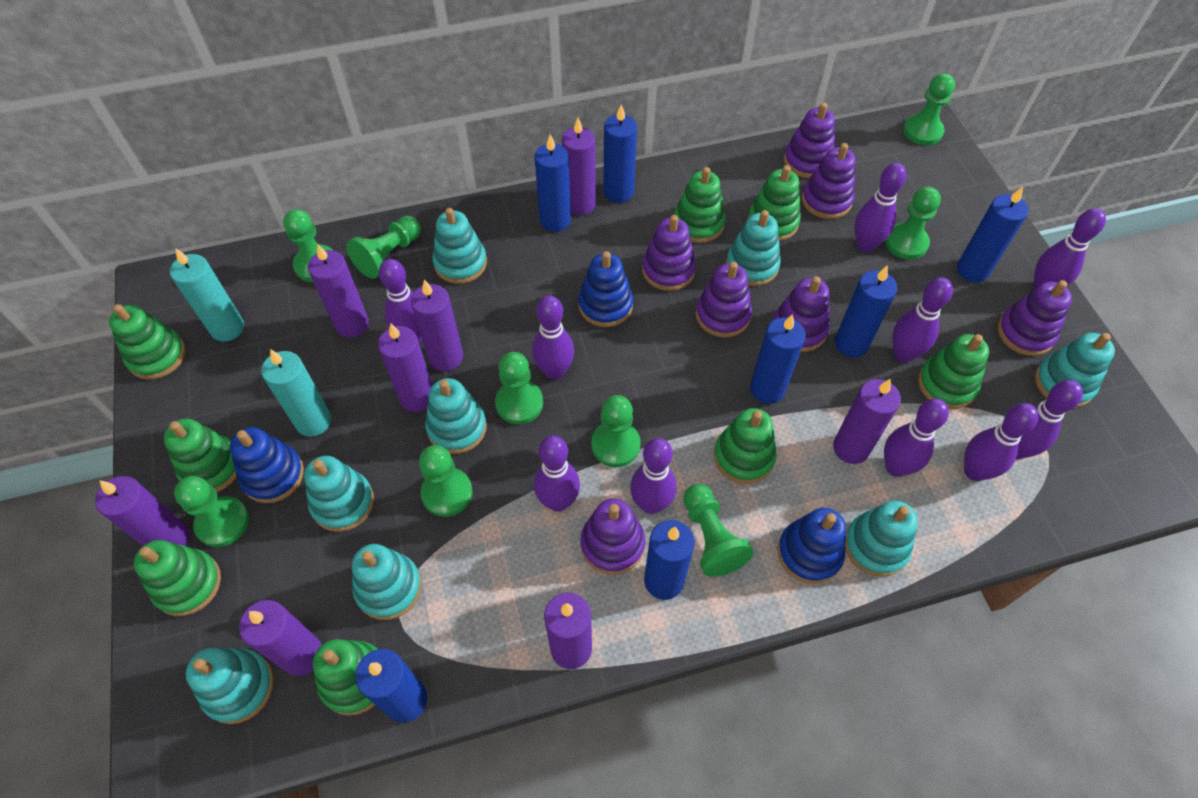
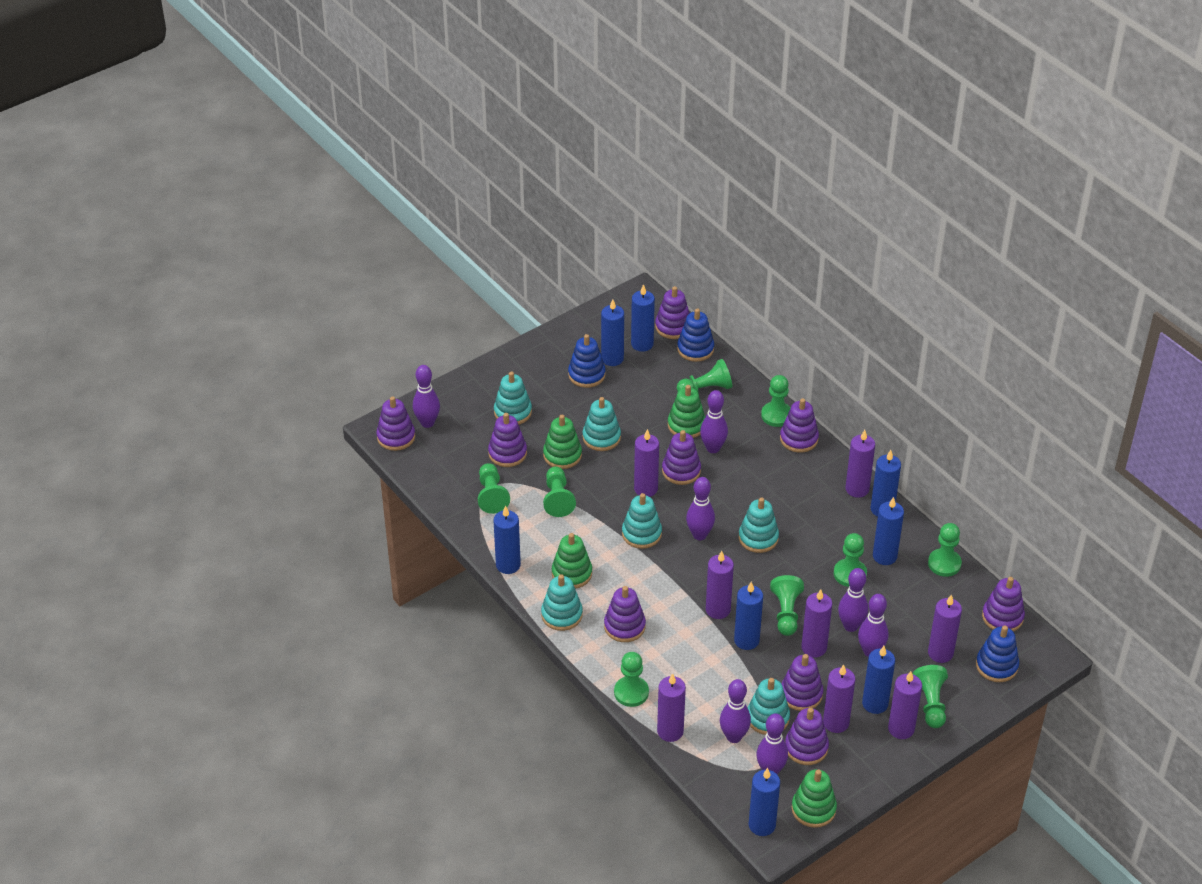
blue candle: 7 -> 8
green stacking toy: 8 -> 4
purple bowling pin: 10 -> 7
purple stacking toy: 7 -> 9
turquoise candle: 2 -> 0
turquoise stacking toy: 8 -> 6

